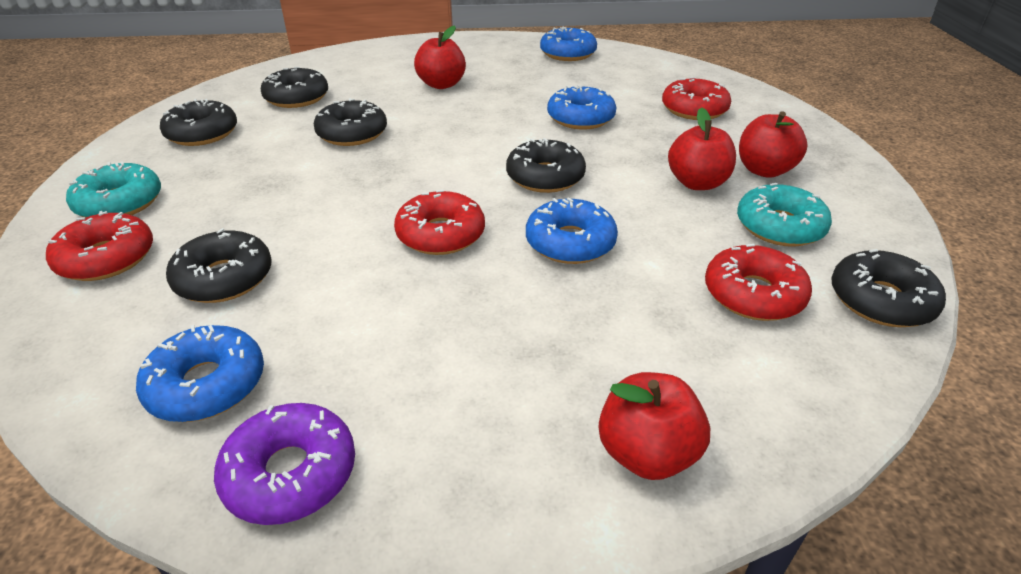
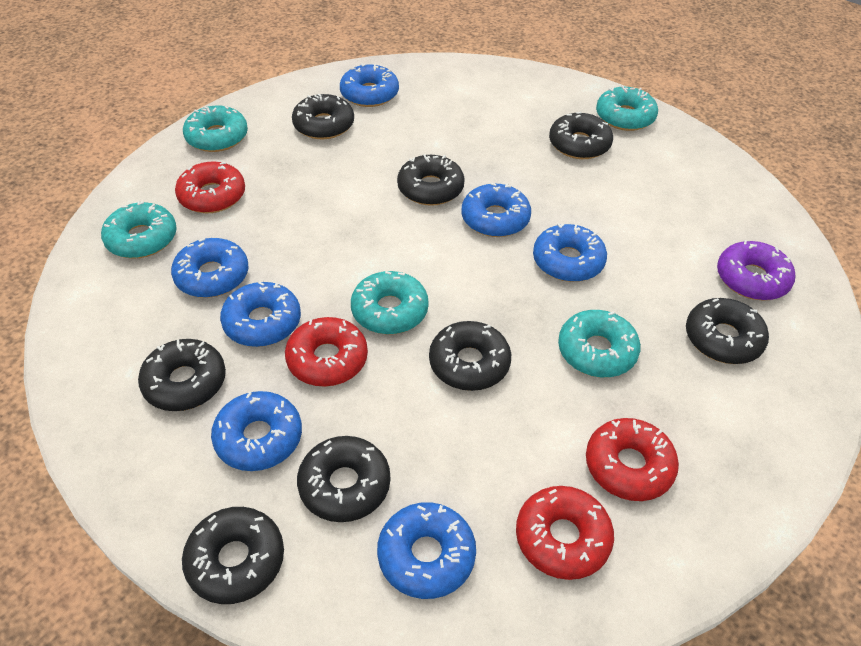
black donut: 6 -> 8
blue donut: 4 -> 7
red apple: 4 -> 0
turquoise donut: 2 -> 5

